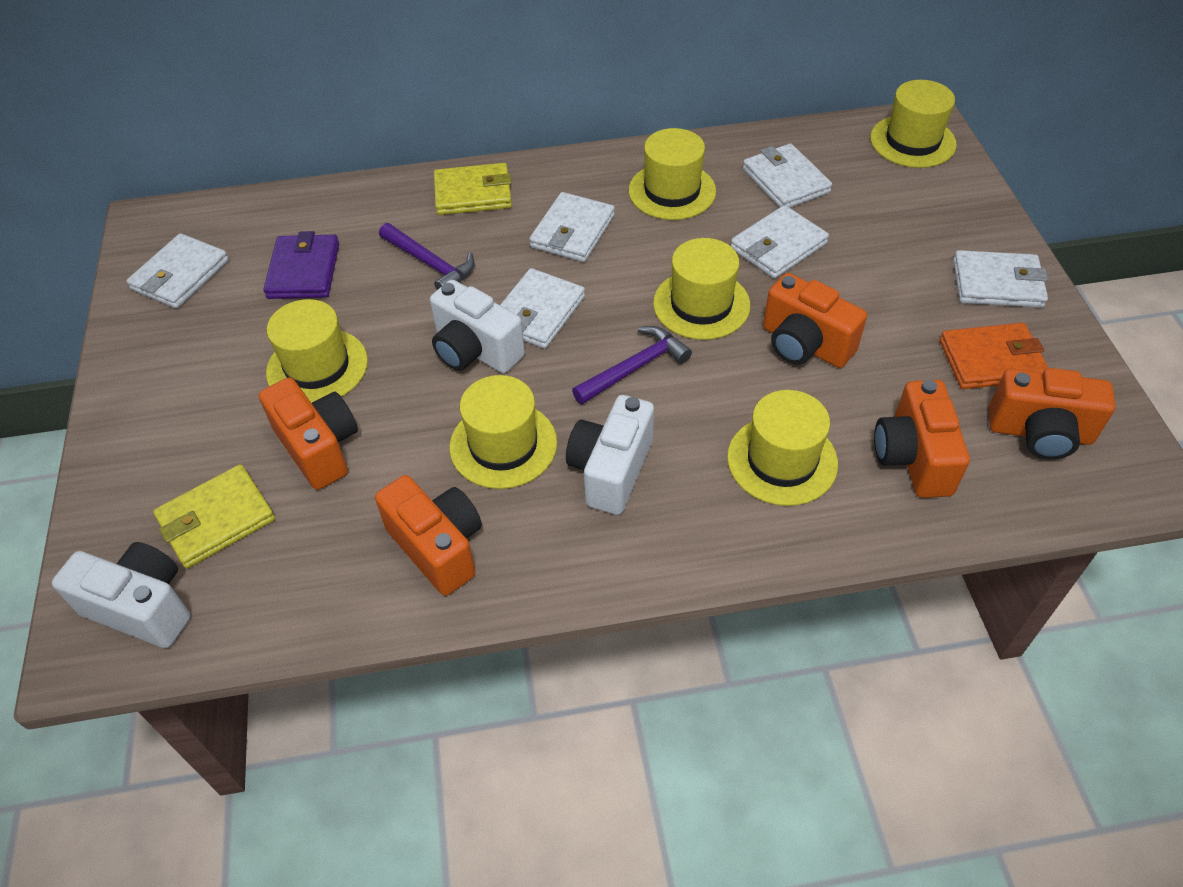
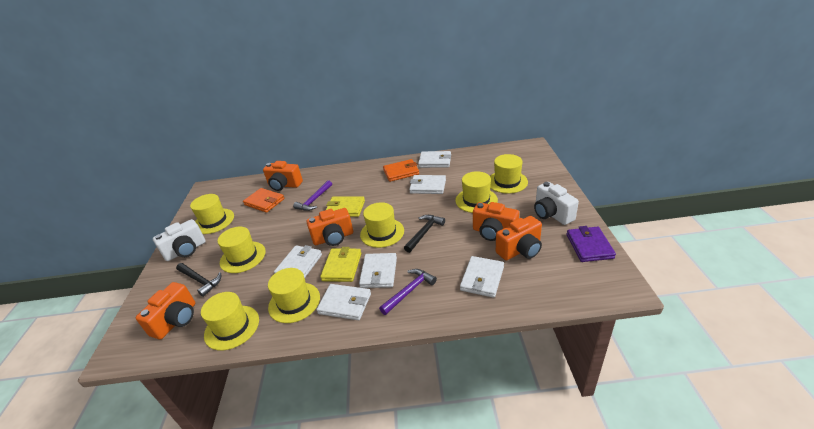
black hammer: 0 -> 2
orange wallet: 1 -> 2
white camera: 3 -> 2
yellow hat: 6 -> 7

